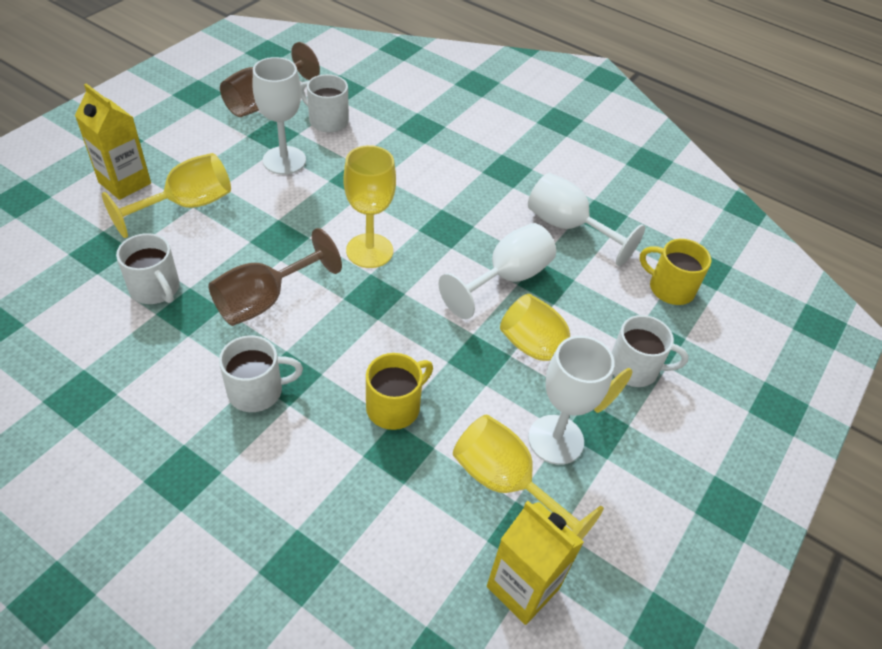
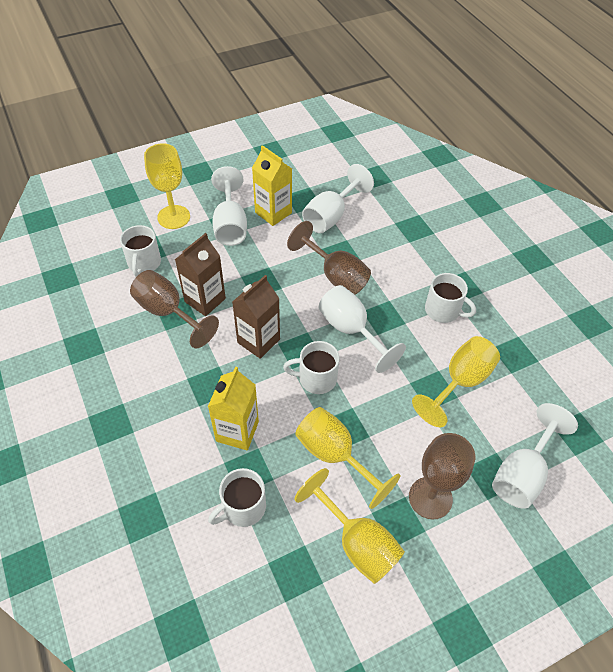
brown carton: 0 -> 2
brown goblet: 2 -> 3
yellow mug: 2 -> 0

